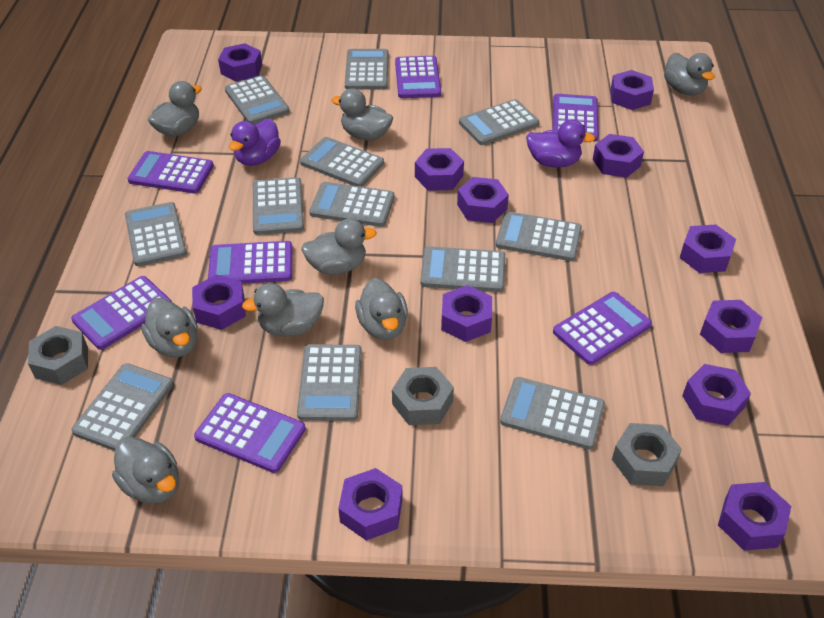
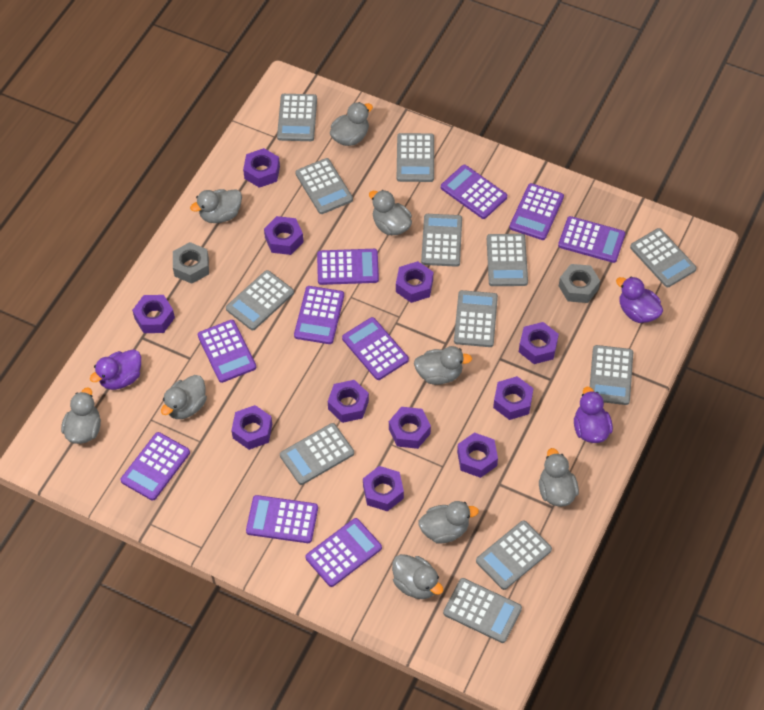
grey duck: 8 -> 9
grey nut: 3 -> 2
purple calculator: 7 -> 10
purple duck: 2 -> 3
purple nut: 12 -> 11

